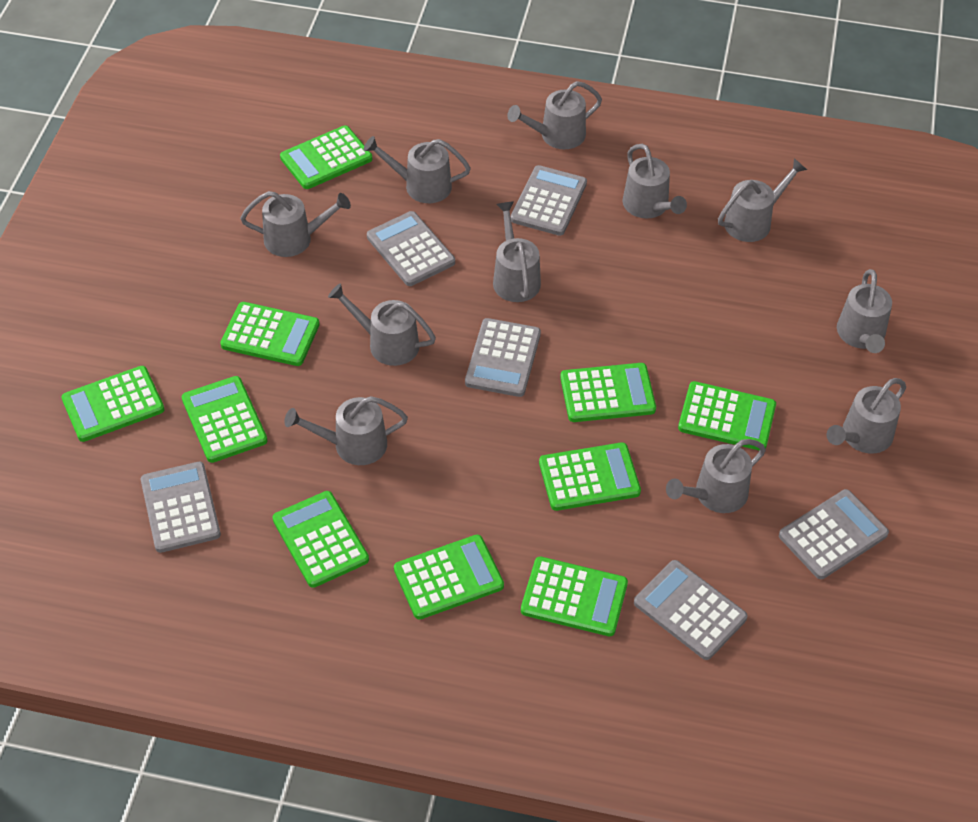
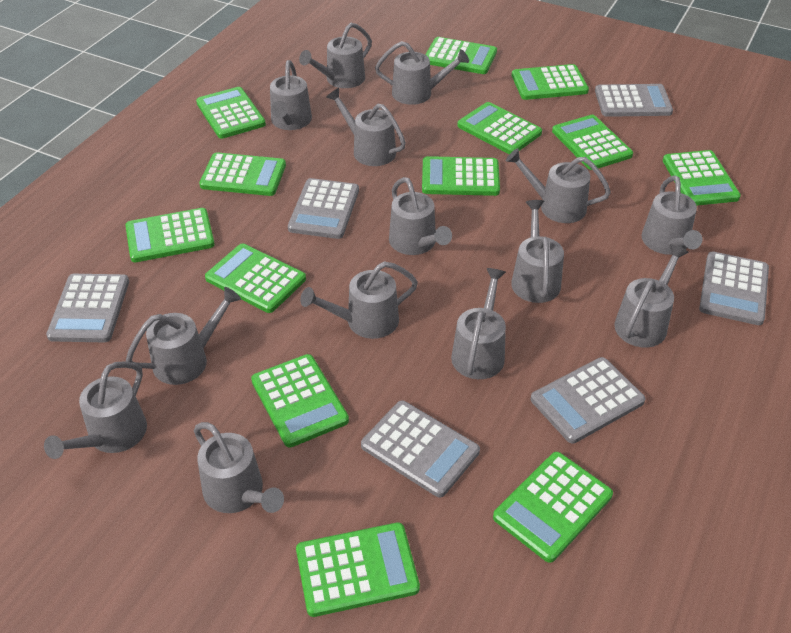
green calculator: 10 -> 13
grey watering can: 11 -> 14

